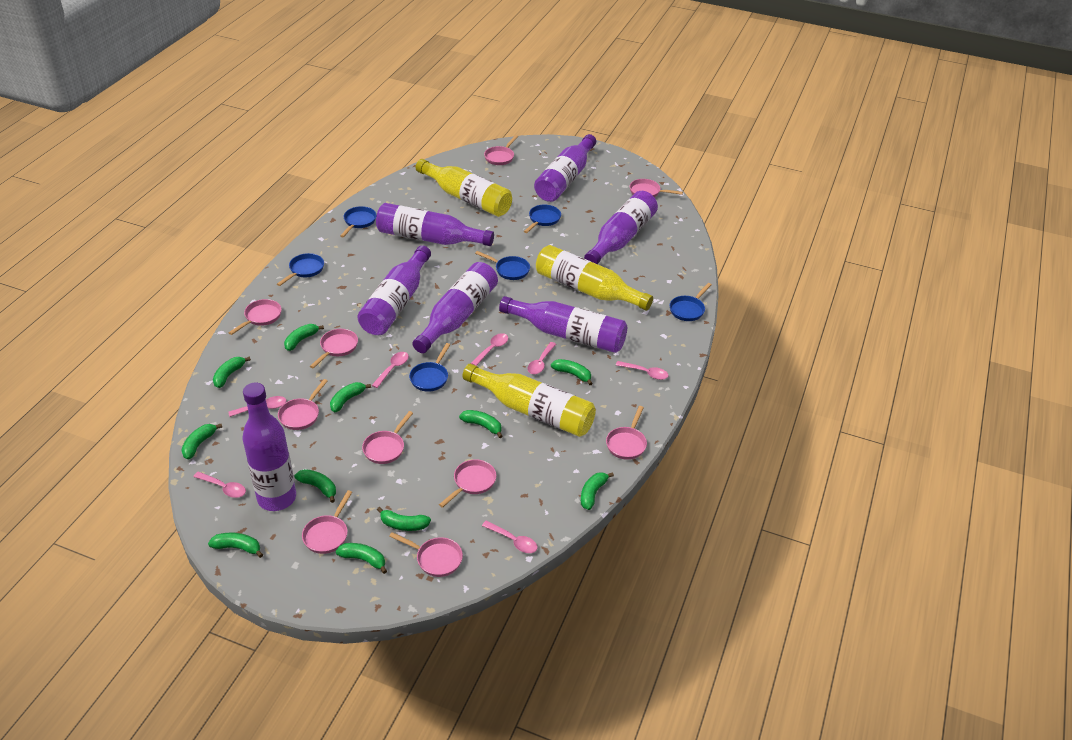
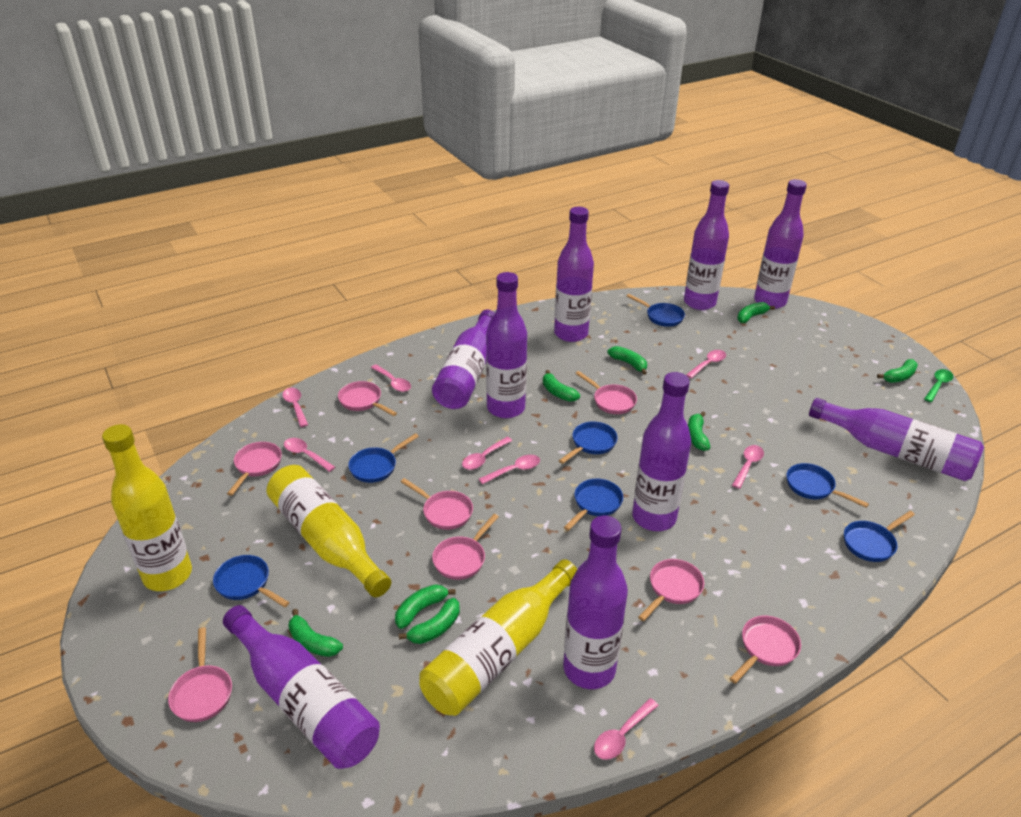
blue pan: 6 -> 7
green banana: 11 -> 8
green spoon: 0 -> 1
pink pan: 10 -> 8
pink spoon: 7 -> 8
purple bottle: 7 -> 9

